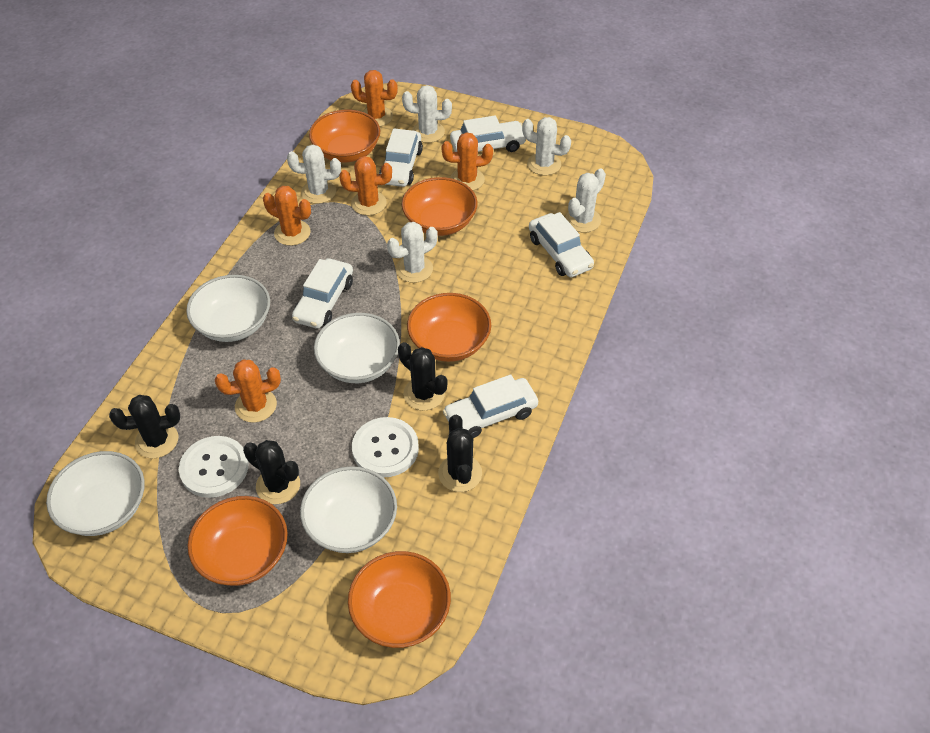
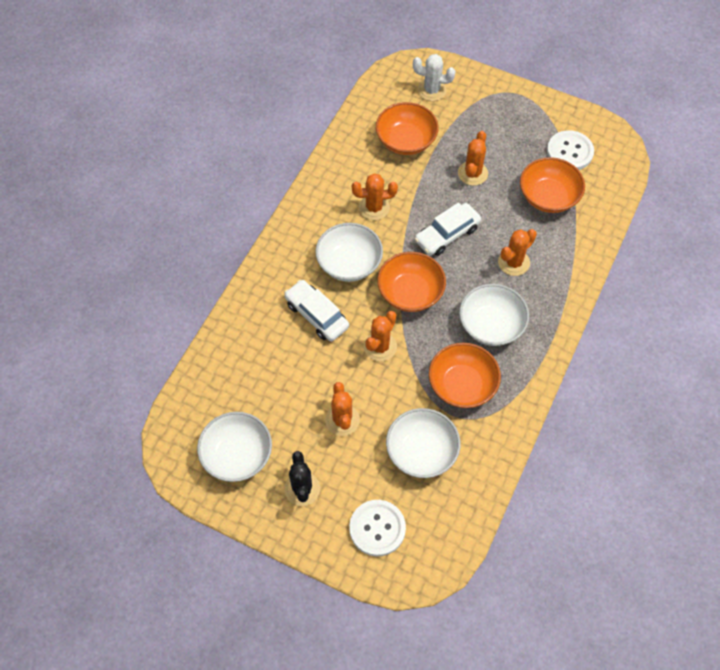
black cactus: 4 -> 1
orange bowl: 5 -> 4
white cactus: 5 -> 1
white car: 5 -> 2

